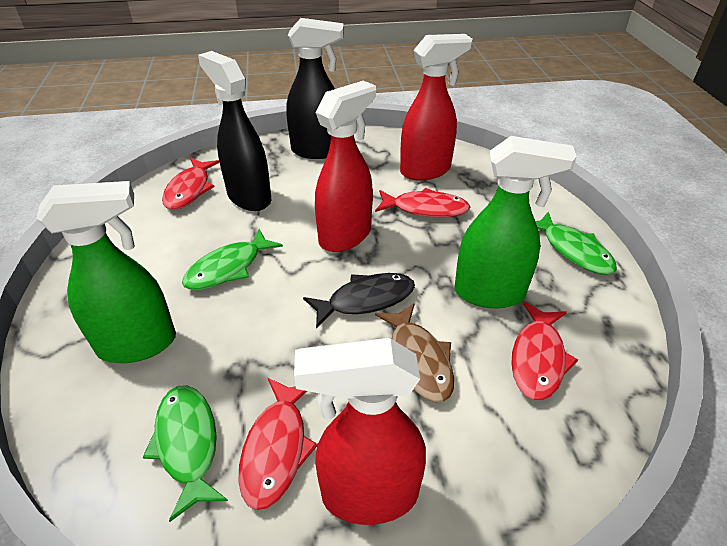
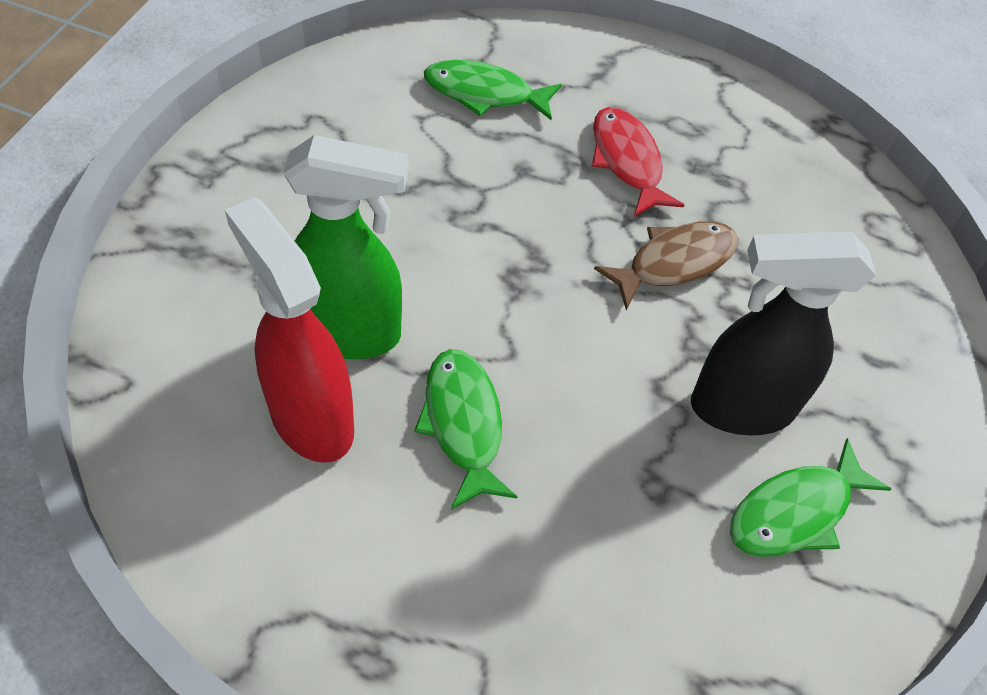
black fish: 1 -> 0
black spray bottle: 2 -> 1
green spray bottle: 2 -> 1
red fish: 4 -> 1
red spray bottle: 3 -> 1

